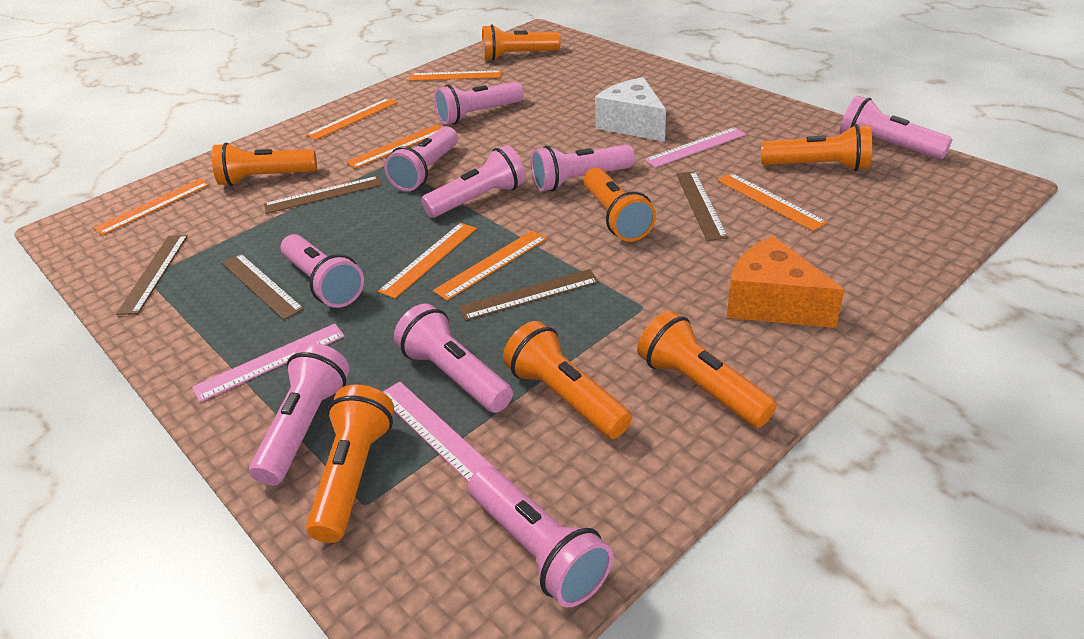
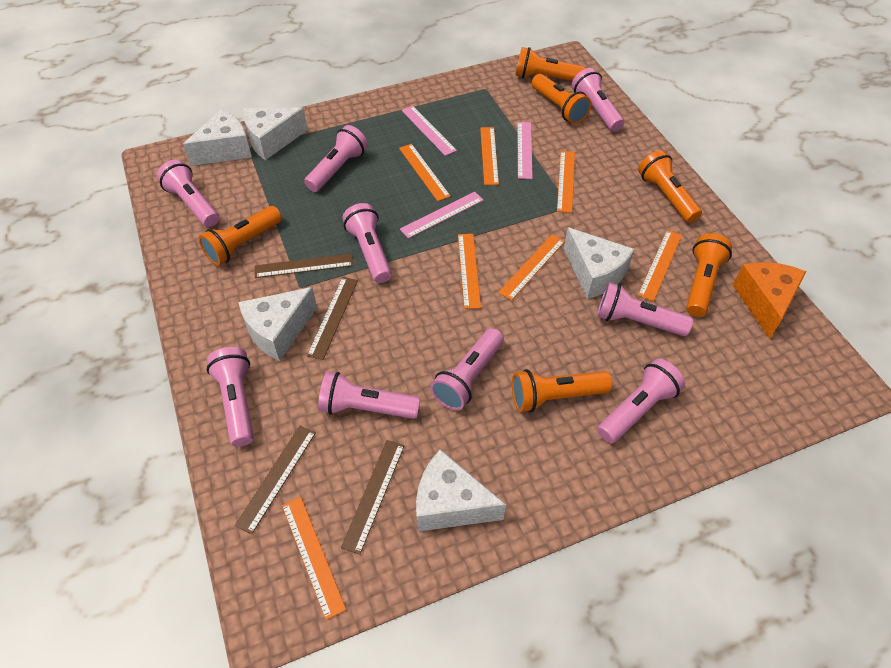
brown ruler: 5 -> 4
orange flashlight: 7 -> 6
white cheese: 1 -> 5

